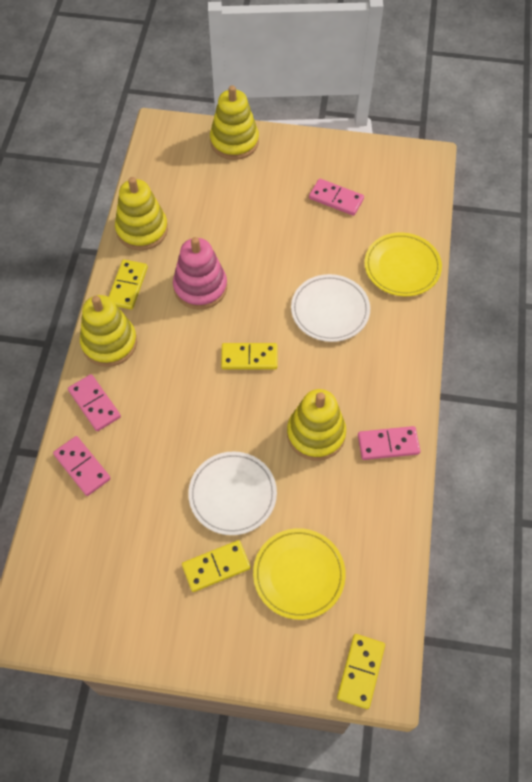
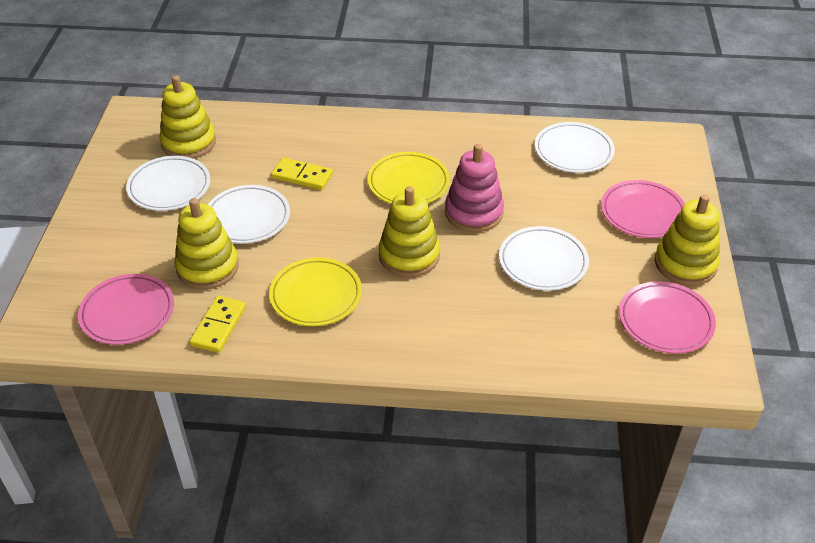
pink domino: 4 -> 0
pink plate: 0 -> 3
white plate: 2 -> 4
yellow domino: 4 -> 2

